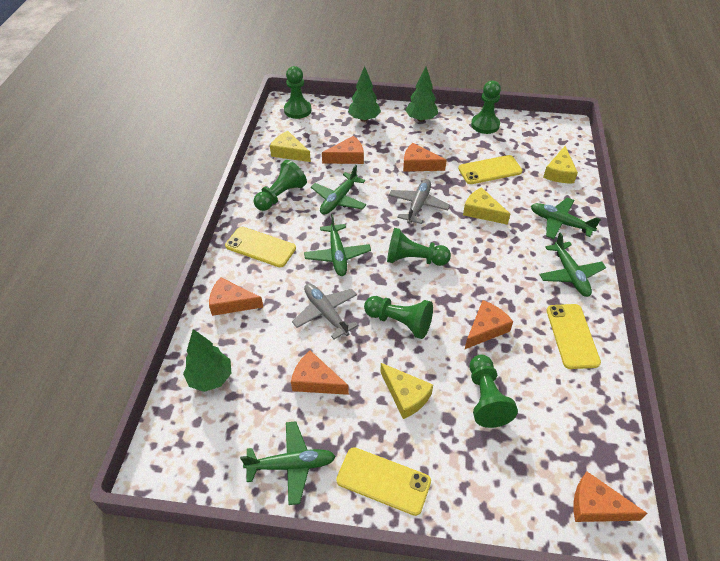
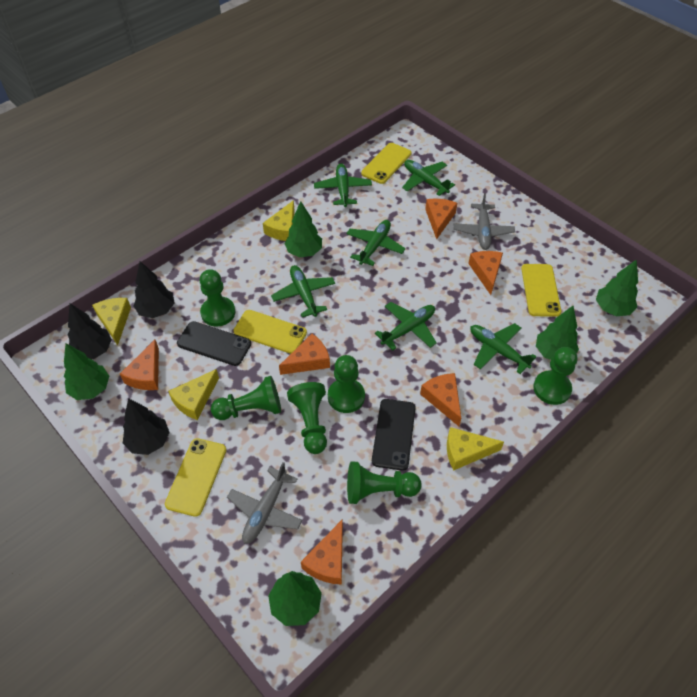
black phone: 0 -> 2
black tree: 0 -> 3
green plane: 5 -> 6
green tree: 3 -> 5

